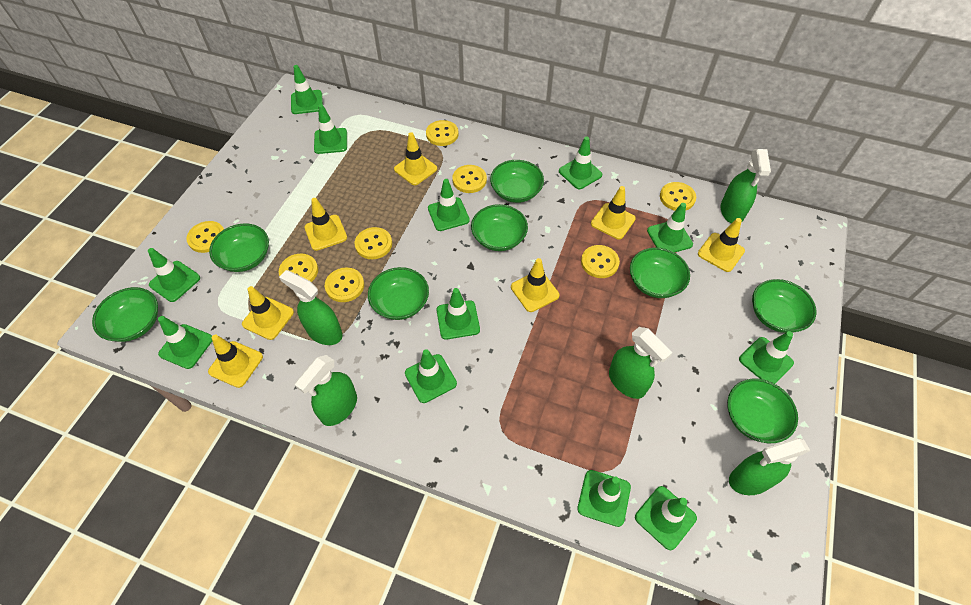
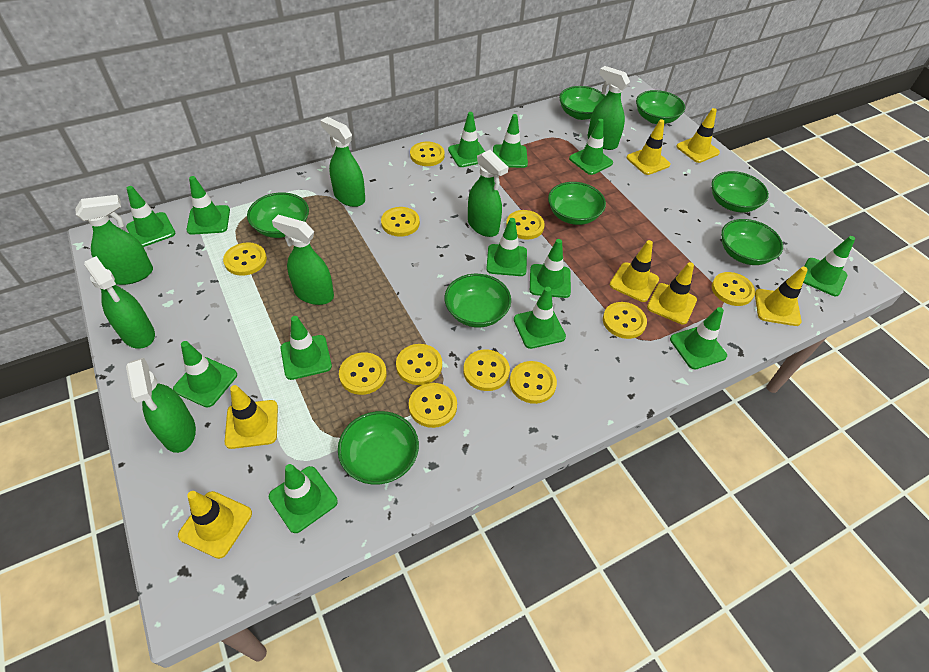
green spray bottle: 5 -> 7
green traffic cone: 12 -> 13
yellow button: 8 -> 11

